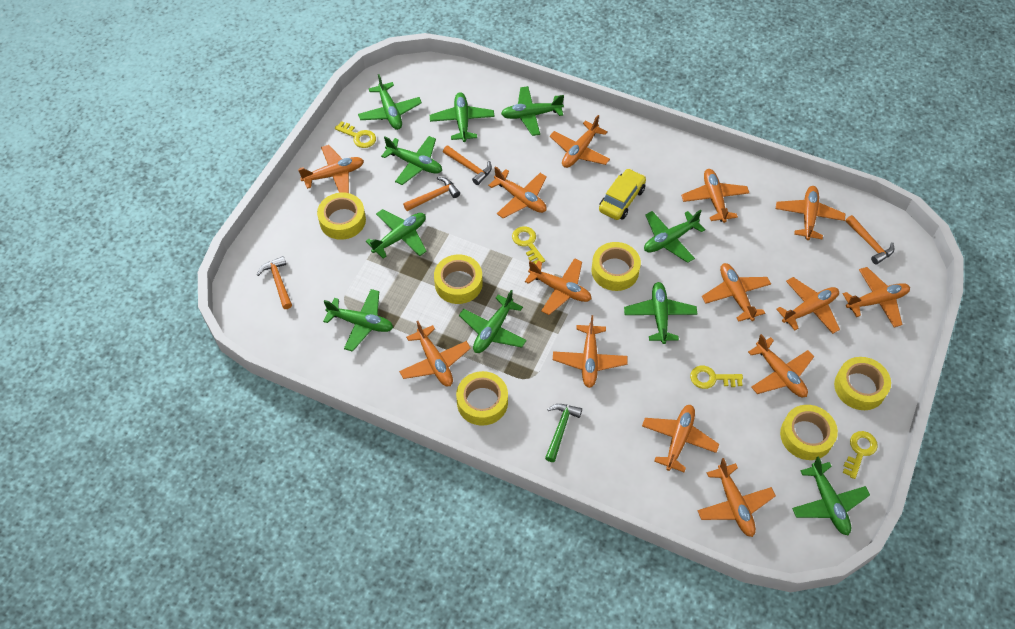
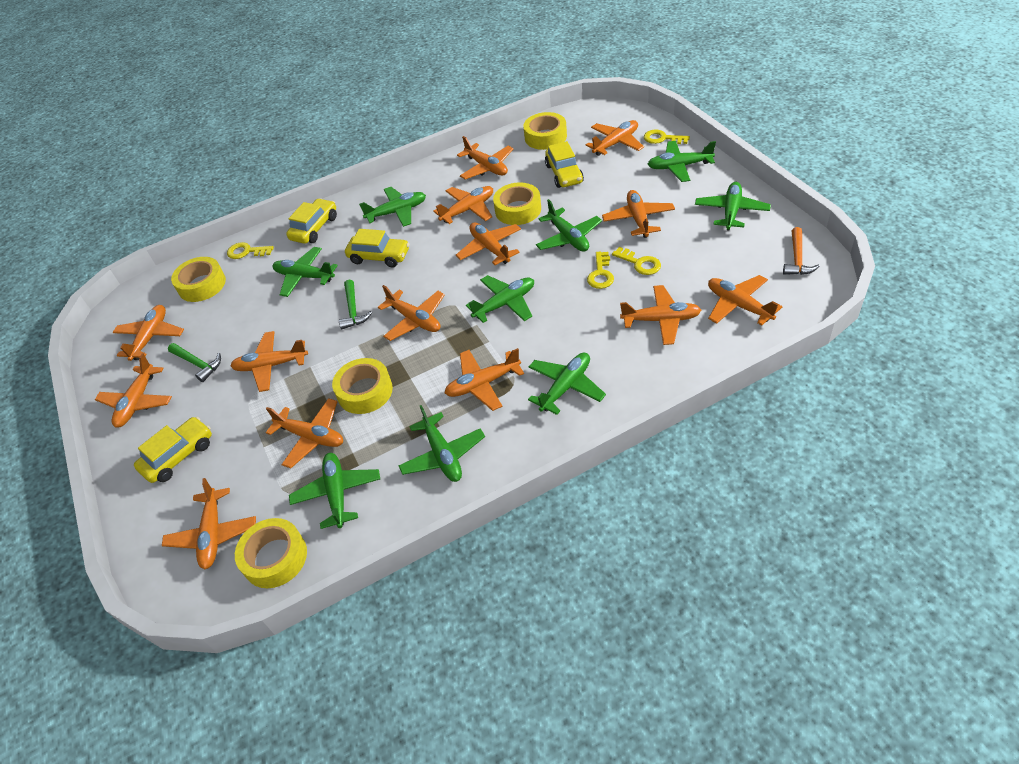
green hammer: 1 -> 2
green plane: 10 -> 9
orange hammer: 4 -> 1
yellow car: 1 -> 4
yellow tape: 6 -> 5

